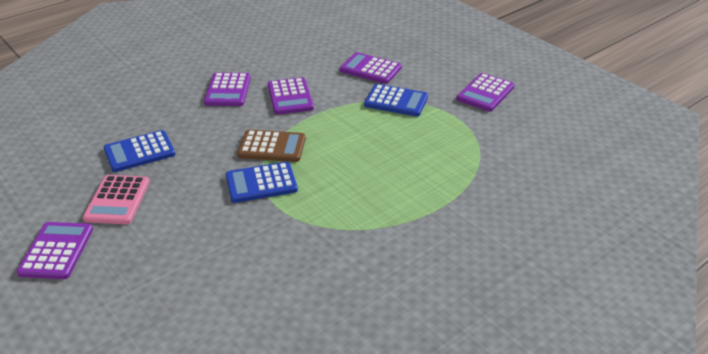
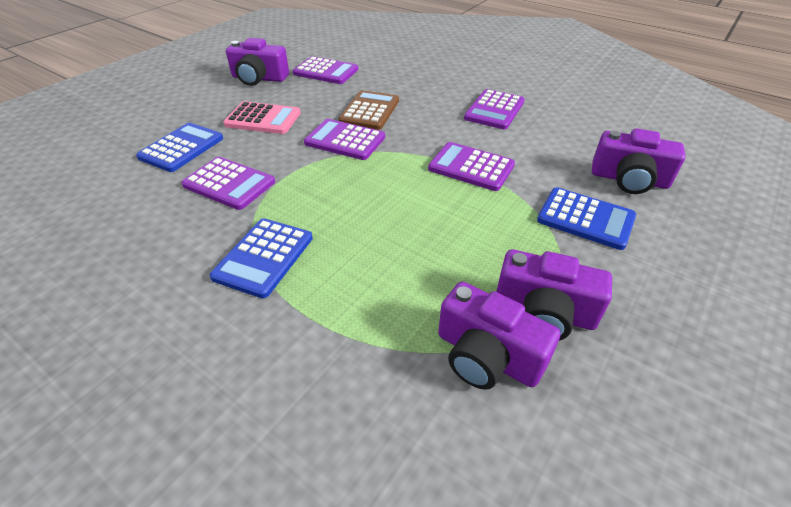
purple camera: 0 -> 4

